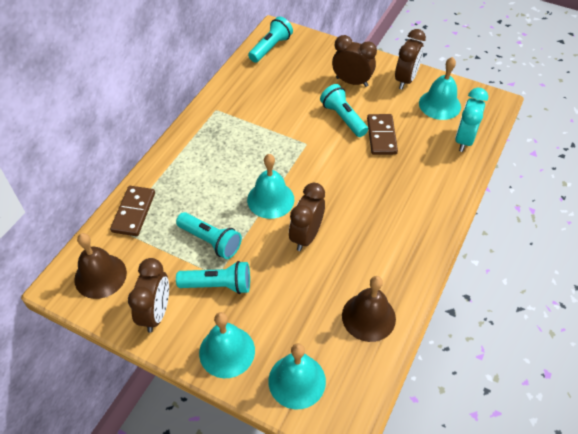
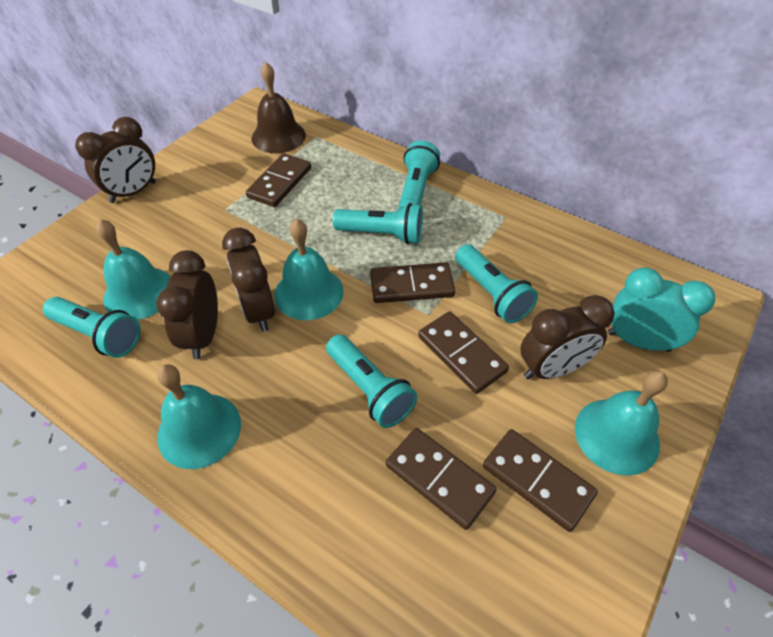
brown bell: 2 -> 1
brown domino: 2 -> 5
turquoise flashlight: 4 -> 5

